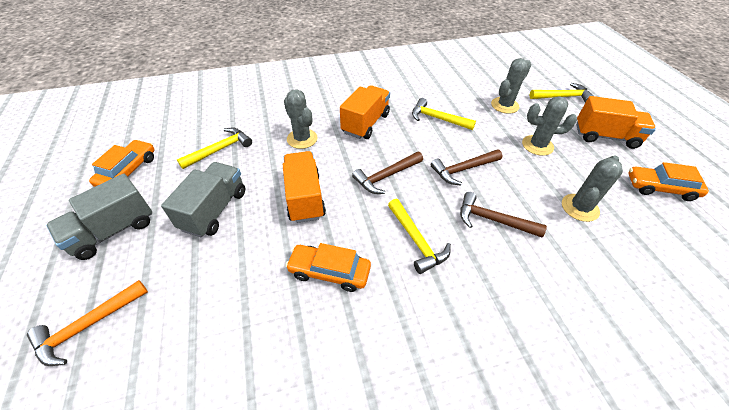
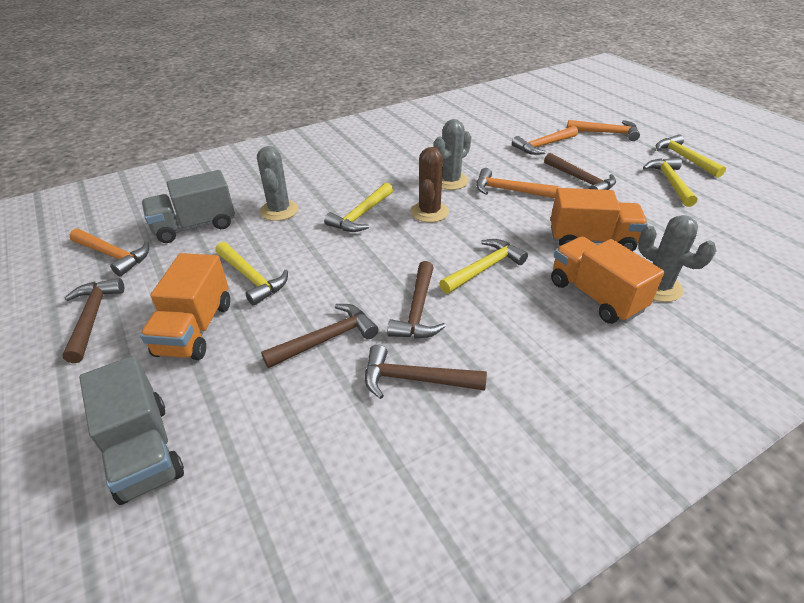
brown cactus: 0 -> 1
brown hammer: 3 -> 5
grey cactus: 4 -> 3
orange car: 3 -> 0
orange hammer: 1 -> 4
yellow hammer: 4 -> 5

